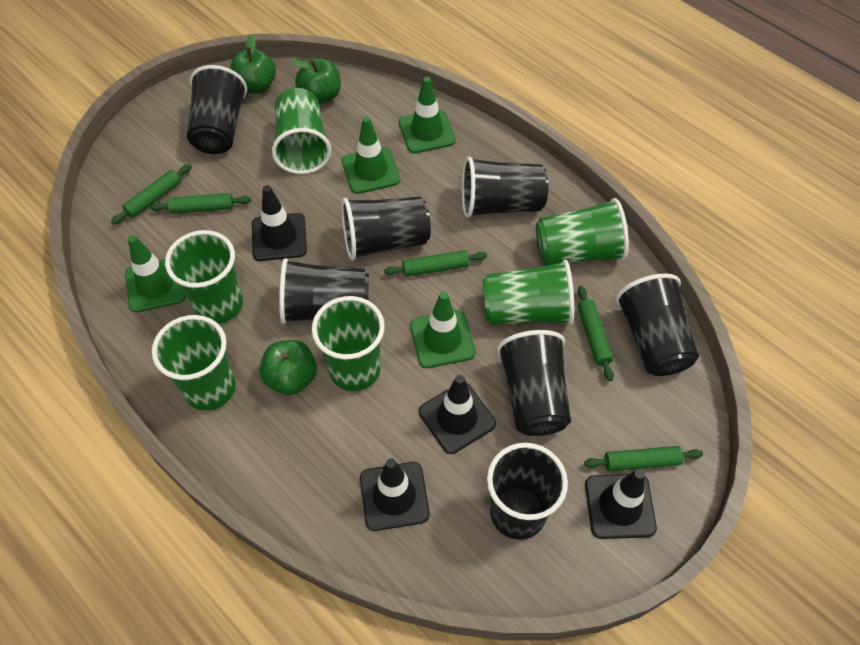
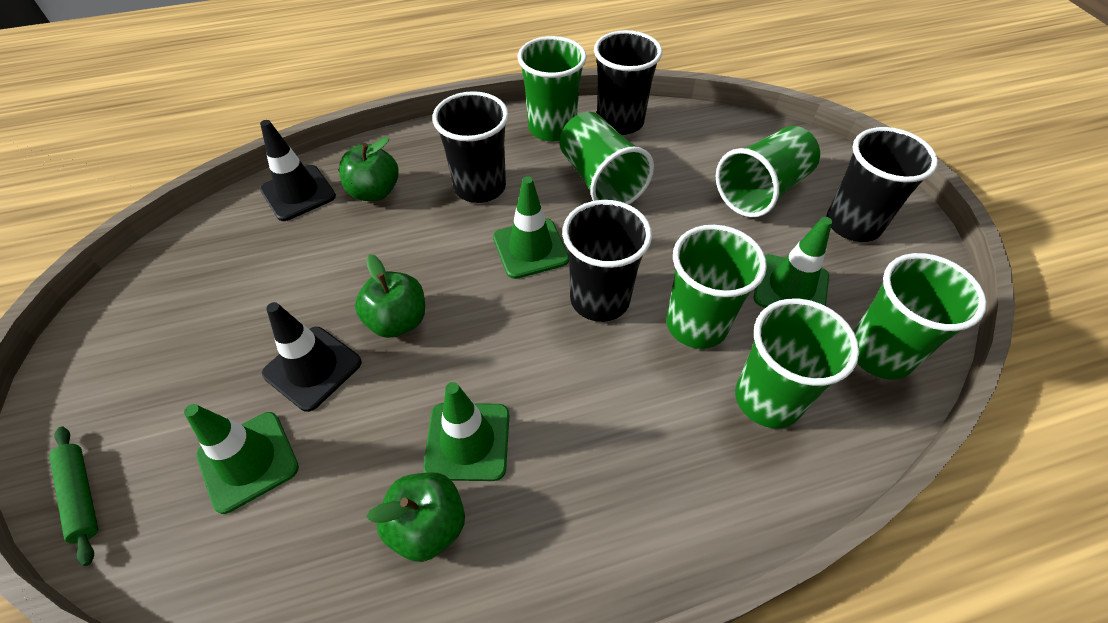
black cup: 7 -> 4
black traffic cone: 4 -> 2
green rolling pin: 5 -> 1

